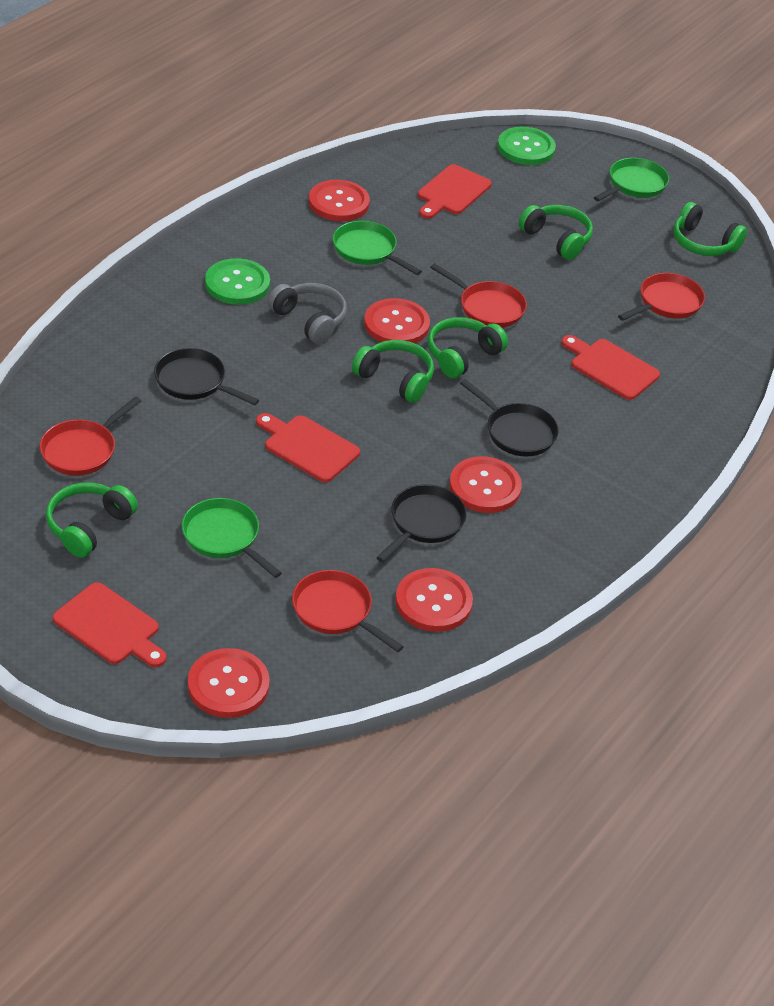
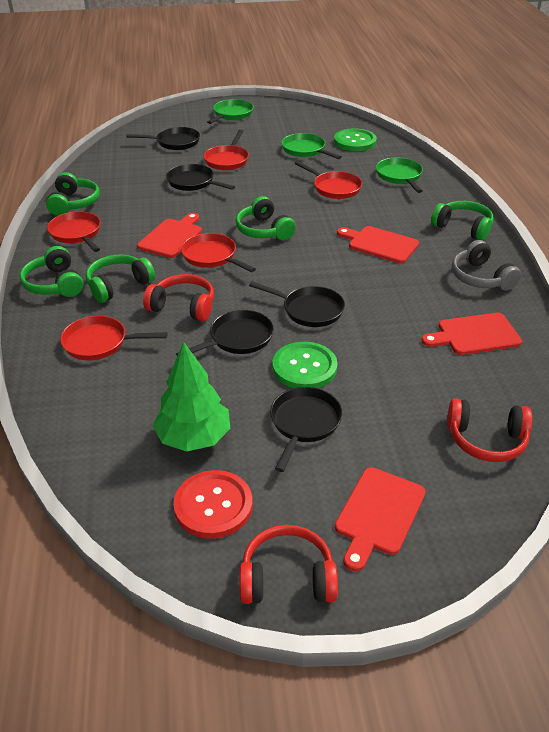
black pan: 3 -> 5
green tree: 0 -> 1
red button: 5 -> 1
red headphones: 0 -> 3
red pan: 4 -> 5

